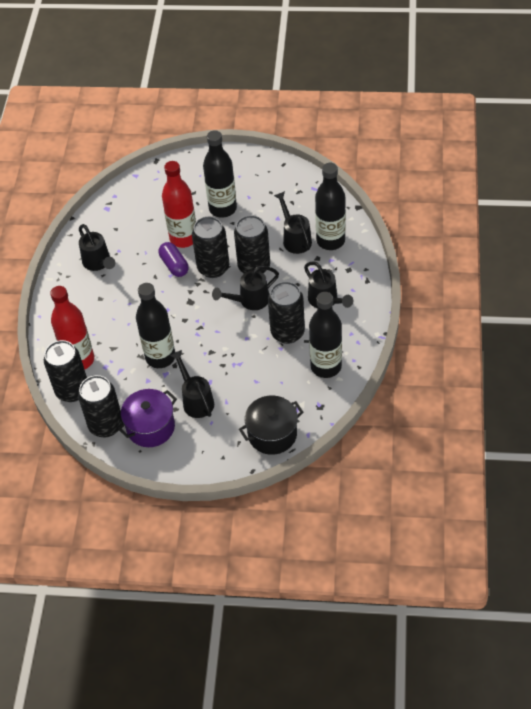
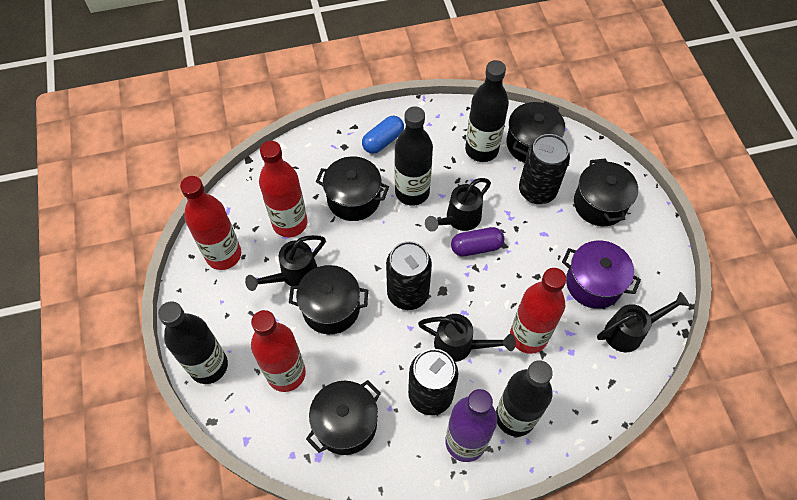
black can: 5 -> 3
black pot: 1 -> 5
black watering can: 5 -> 4
blue capsule: 0 -> 1
purple bottle: 0 -> 1
red bottle: 2 -> 4

